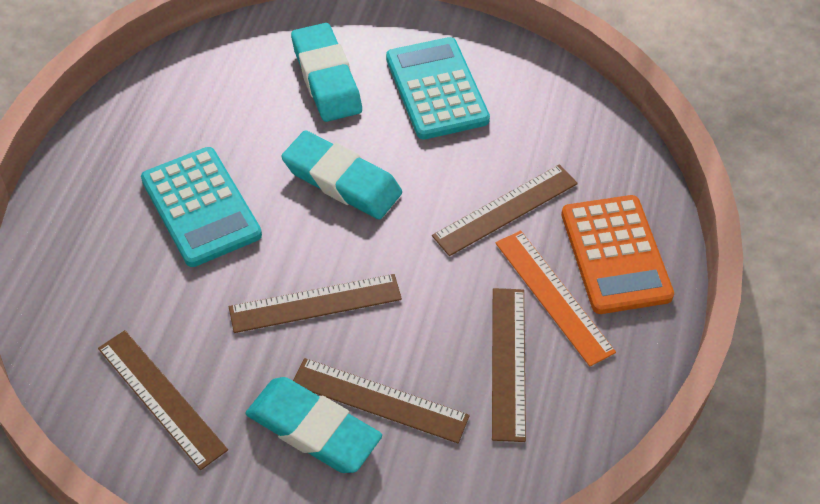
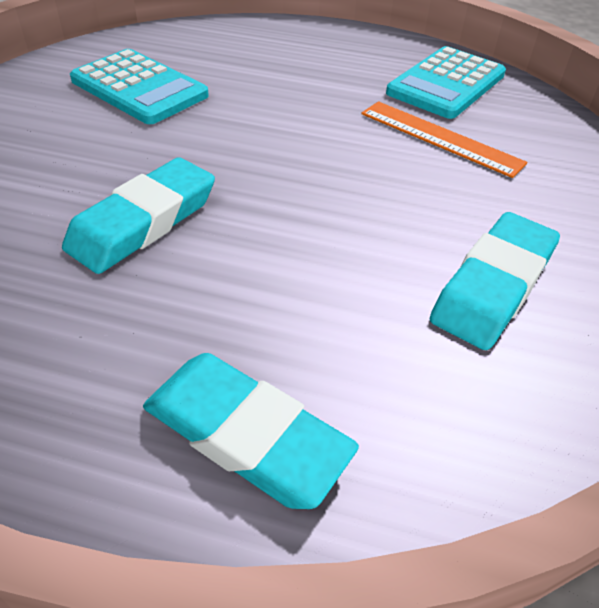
brown ruler: 5 -> 0
orange calculator: 1 -> 0

